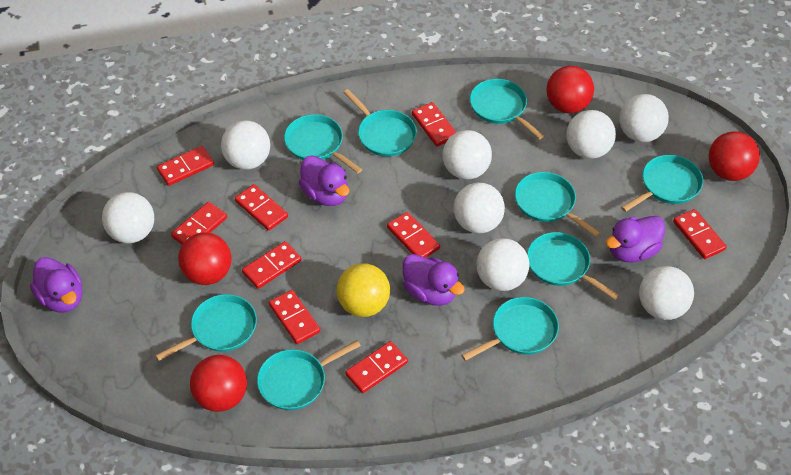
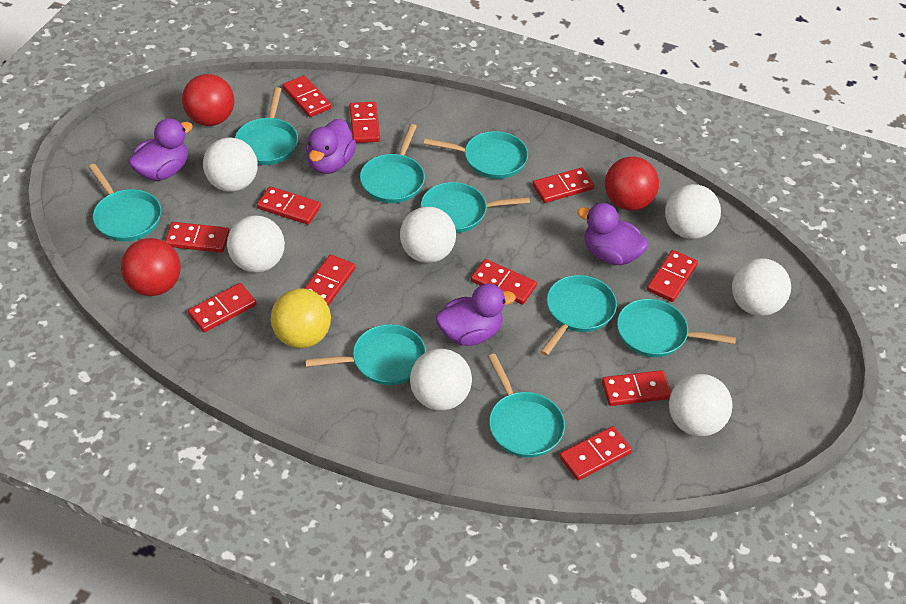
red ball: 4 -> 3
red domino: 9 -> 11
white ball: 8 -> 7

